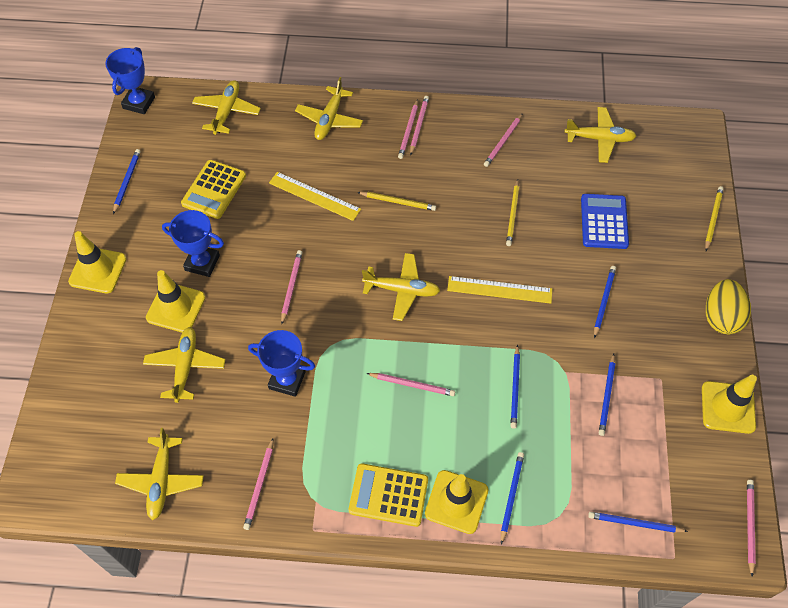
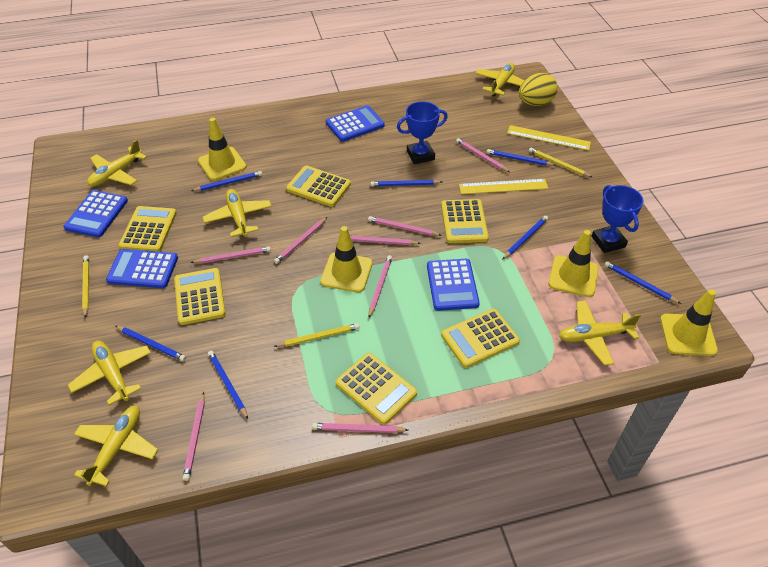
blue calculator: 1 -> 4
blue pencil: 6 -> 7
blue trophy: 3 -> 2
pink pencil: 7 -> 8
yellow calculator: 2 -> 6

